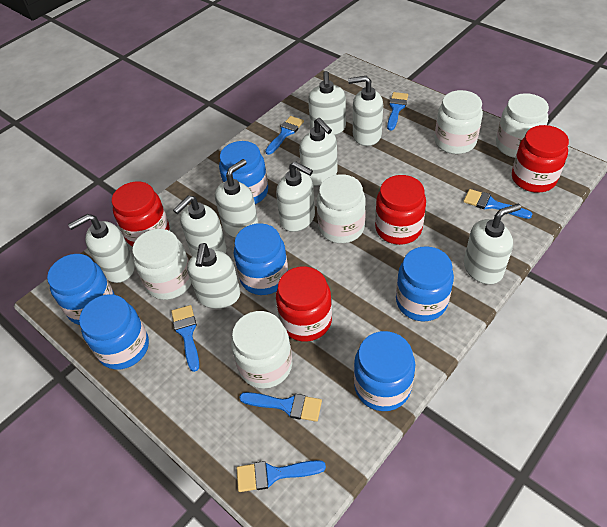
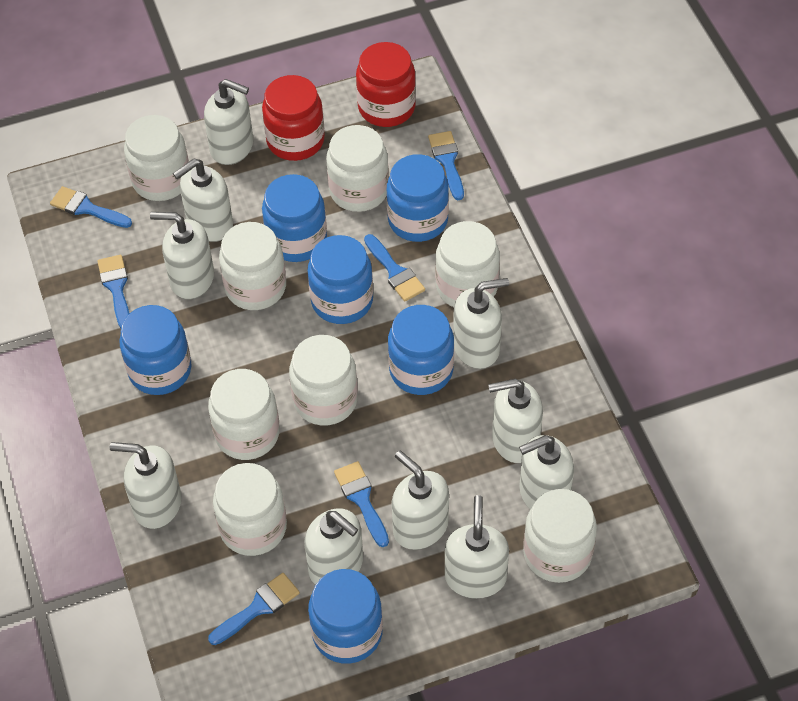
red jar: 4 -> 2
white jar: 5 -> 8
white soap dispenser: 9 -> 10

